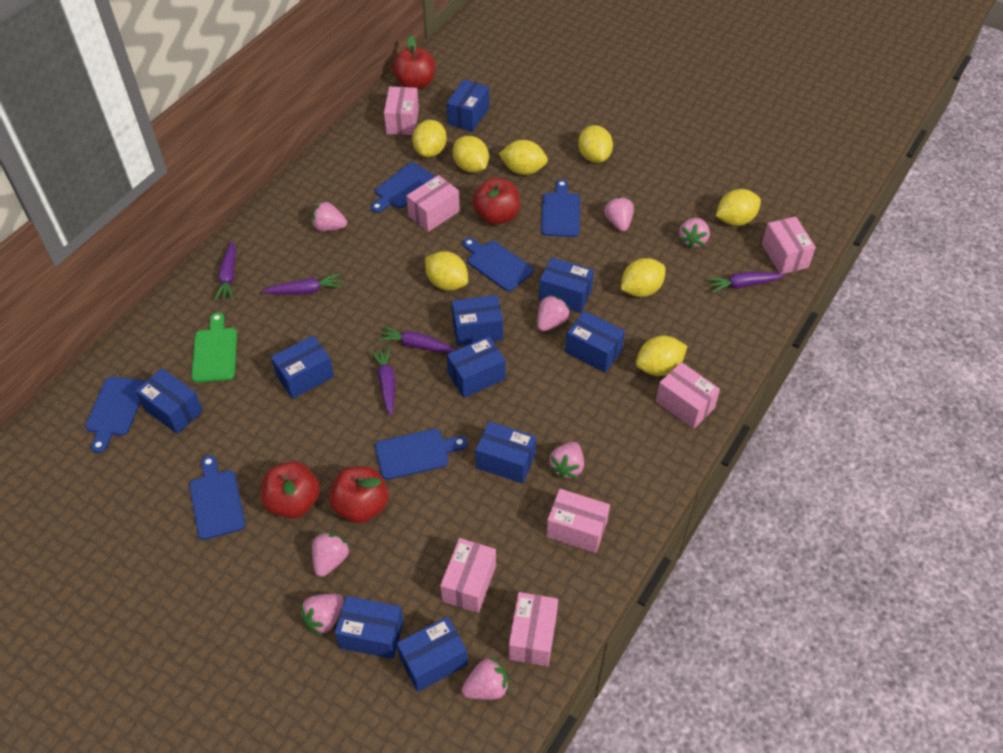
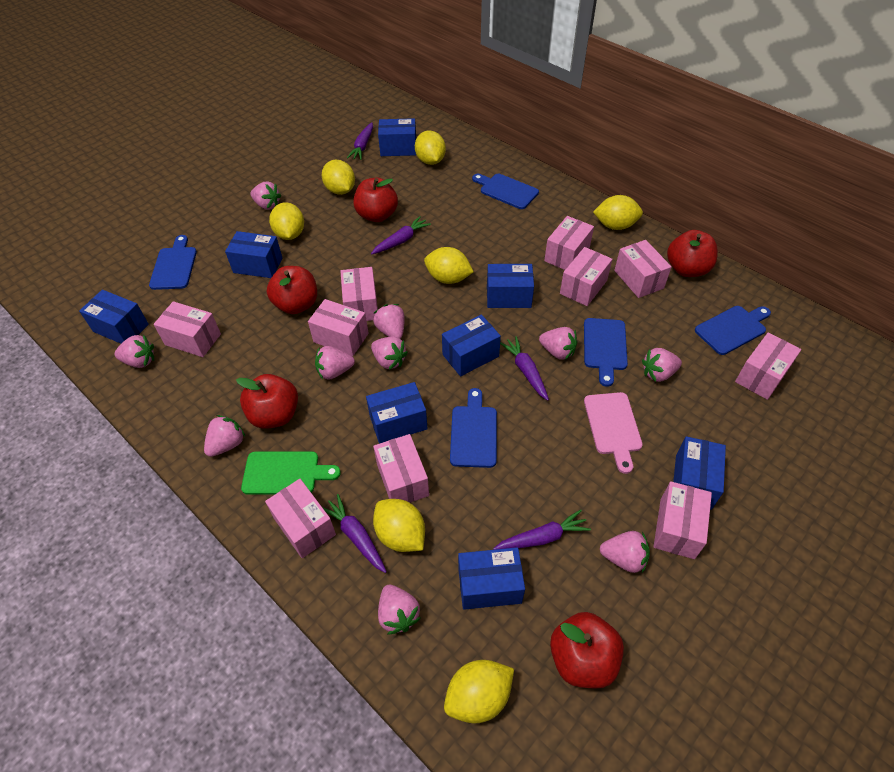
blue box: 10 -> 8
blue cutting board: 6 -> 5
pink box: 7 -> 10
pink cutting board: 0 -> 1
pink strawberry: 8 -> 10
red apple: 4 -> 5
yellow lemon: 8 -> 7

